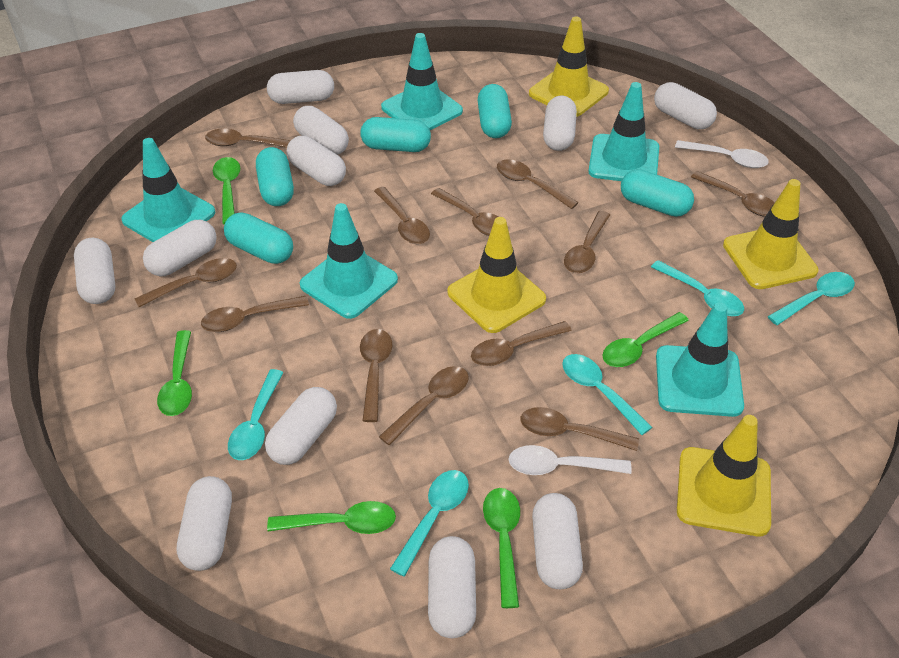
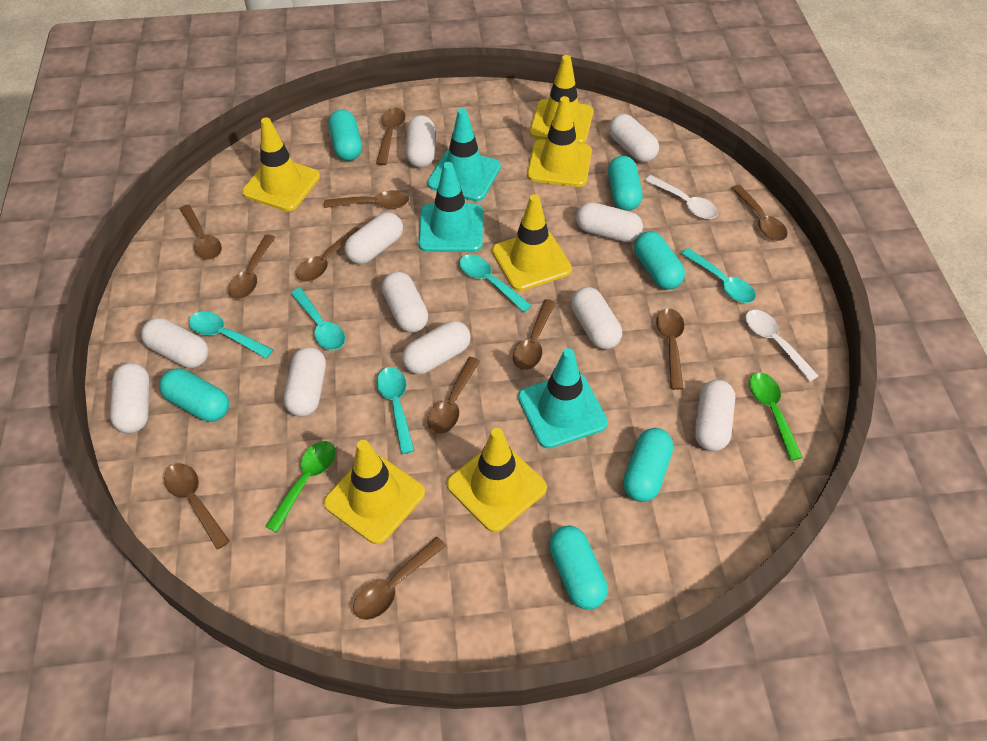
brown spoon: 12 -> 11
green spoon: 5 -> 2
turquoise capsule: 5 -> 6
turquoise traffic cone: 5 -> 3
yellow traffic cone: 4 -> 6

